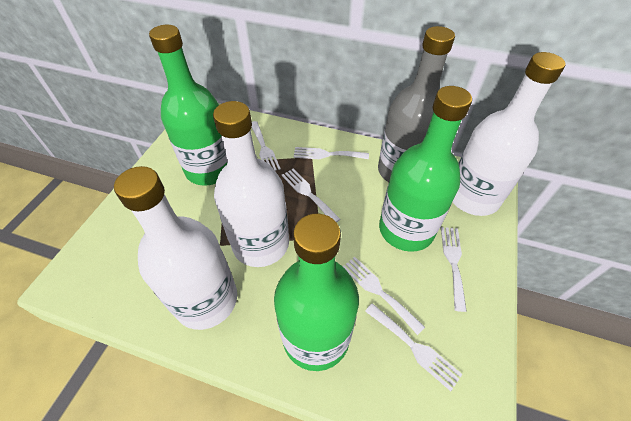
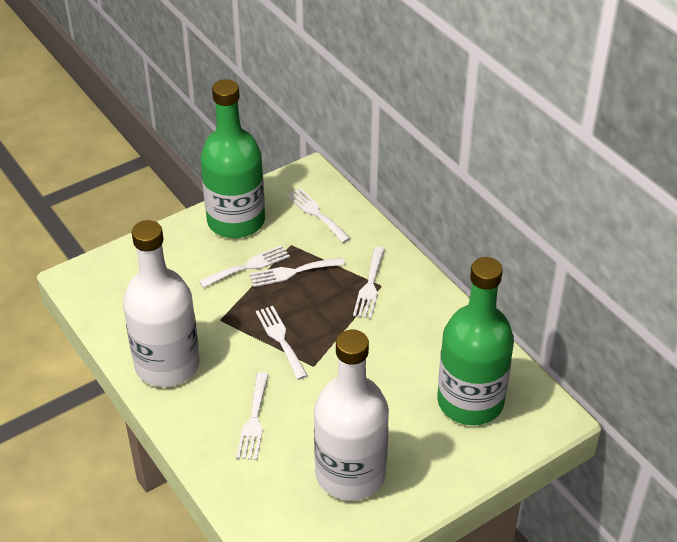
green bottle: 3 -> 2
grey bottle: 1 -> 0
white bottle: 3 -> 2

